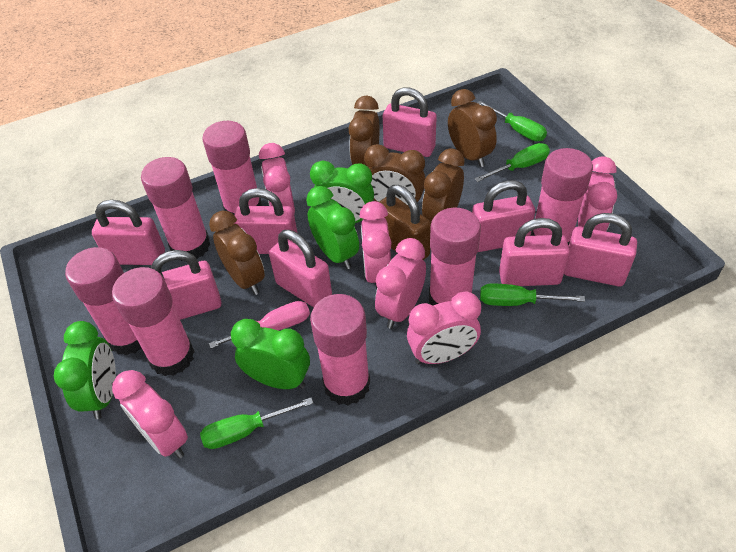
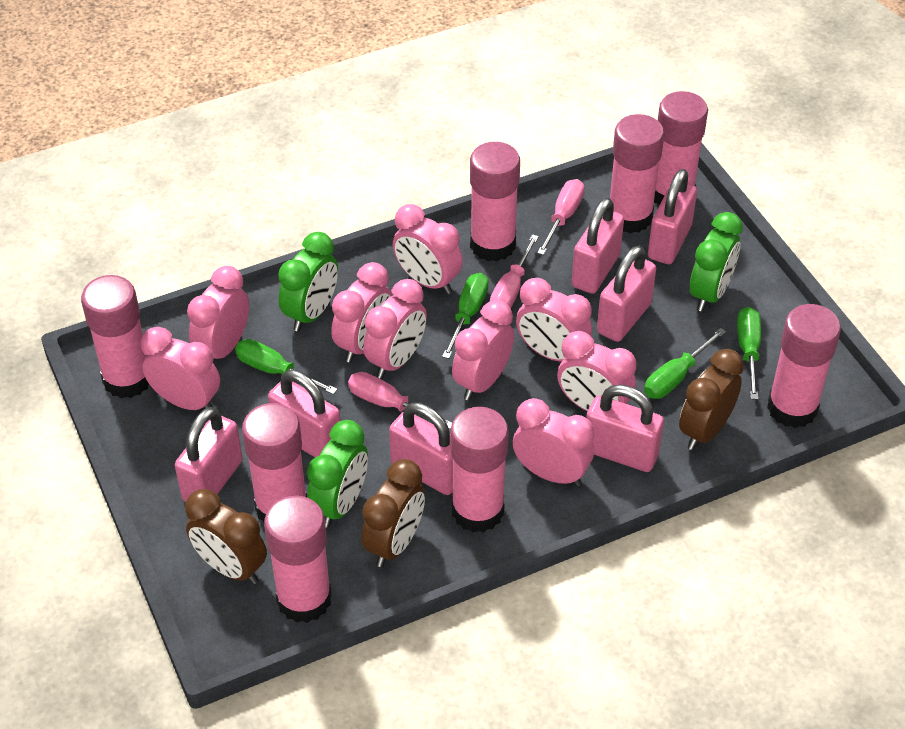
brown clock: 5 -> 3
brown padlock: 1 -> 0
green clock: 4 -> 3
pink clock: 6 -> 9
pink glue stick: 7 -> 8
pink padlock: 8 -> 7
pink screwdriver: 1 -> 3

